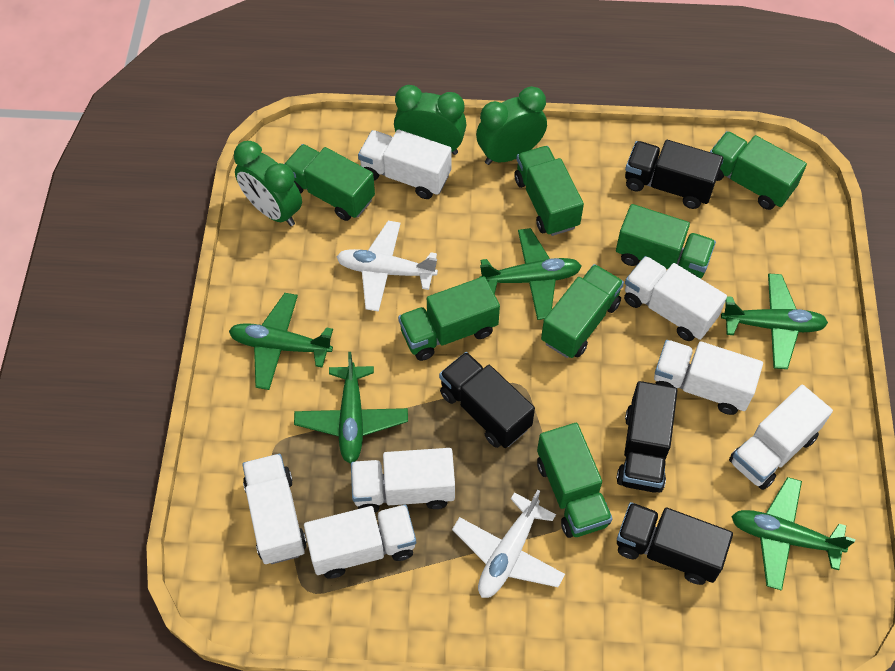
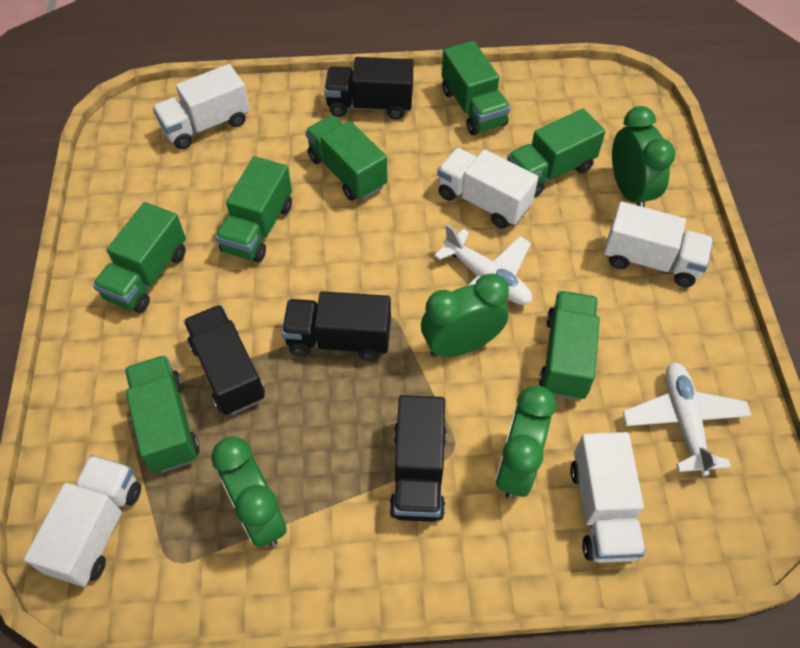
green clock: 3 -> 4
green plane: 5 -> 0
white truck: 7 -> 5

